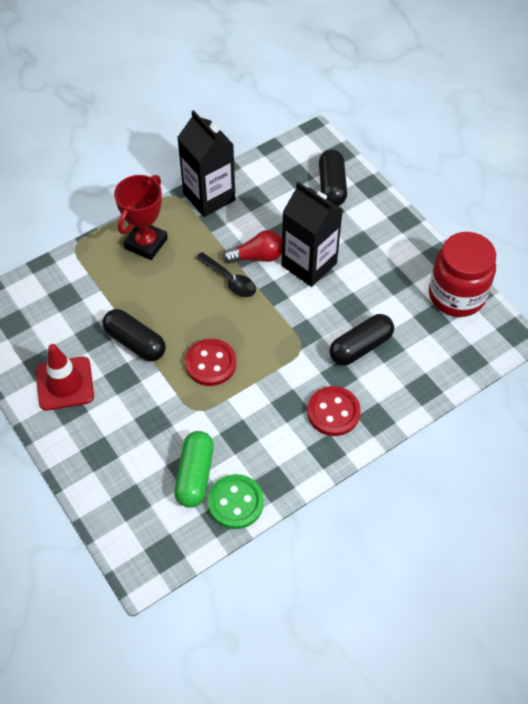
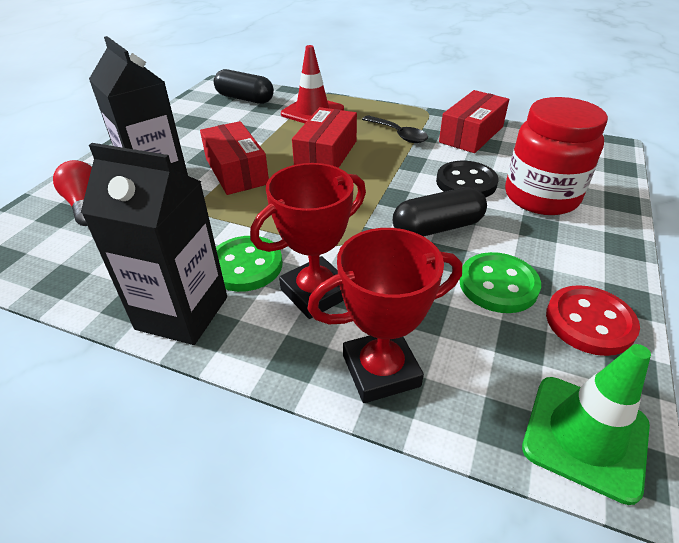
black button: 0 -> 1
black capsule: 3 -> 2
green button: 1 -> 2
green capsule: 1 -> 0
green traffic cone: 0 -> 1
red box: 0 -> 3
red button: 2 -> 1
red trophy: 1 -> 2

